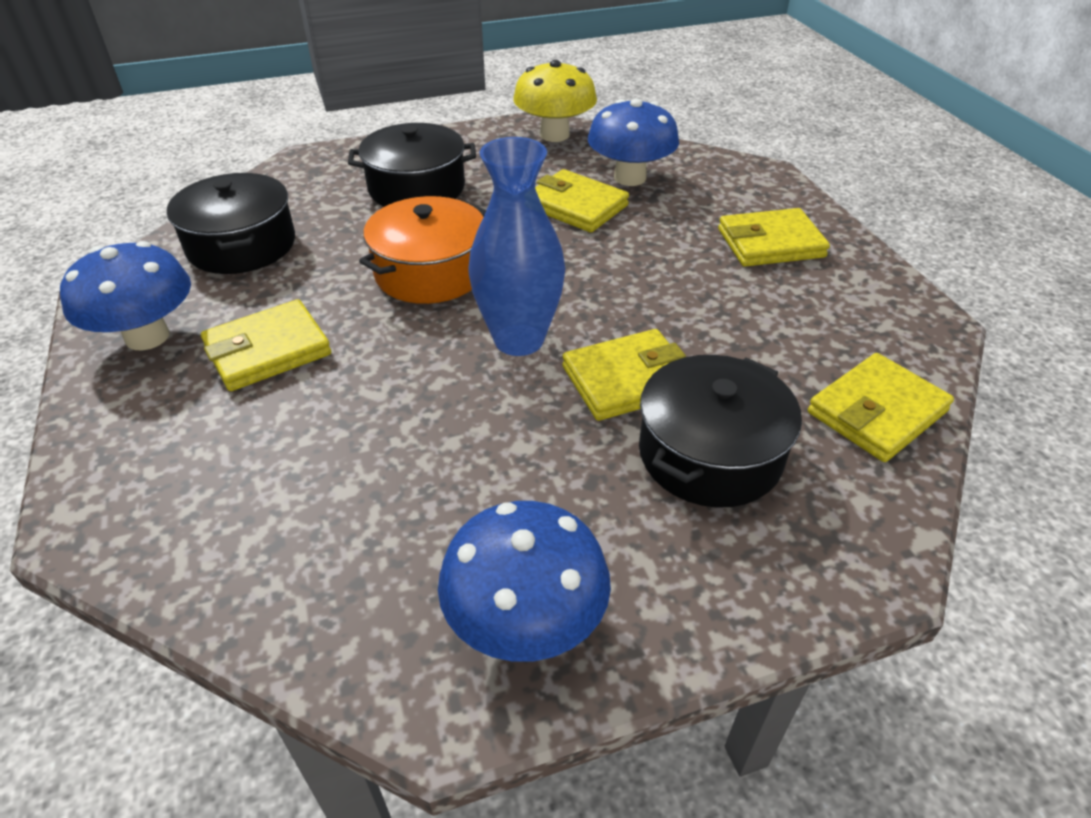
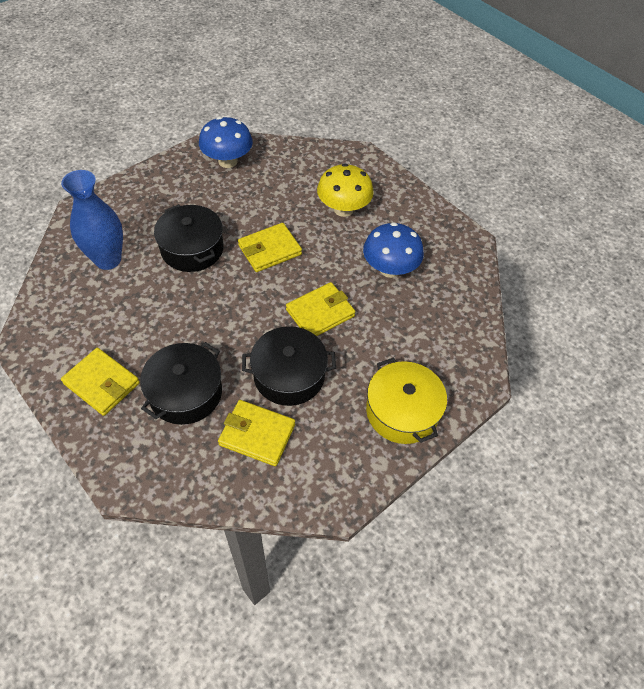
blue mushroom: 3 -> 2
orange pot: 1 -> 0
yellow pot: 0 -> 1
yellow wallet: 5 -> 4

